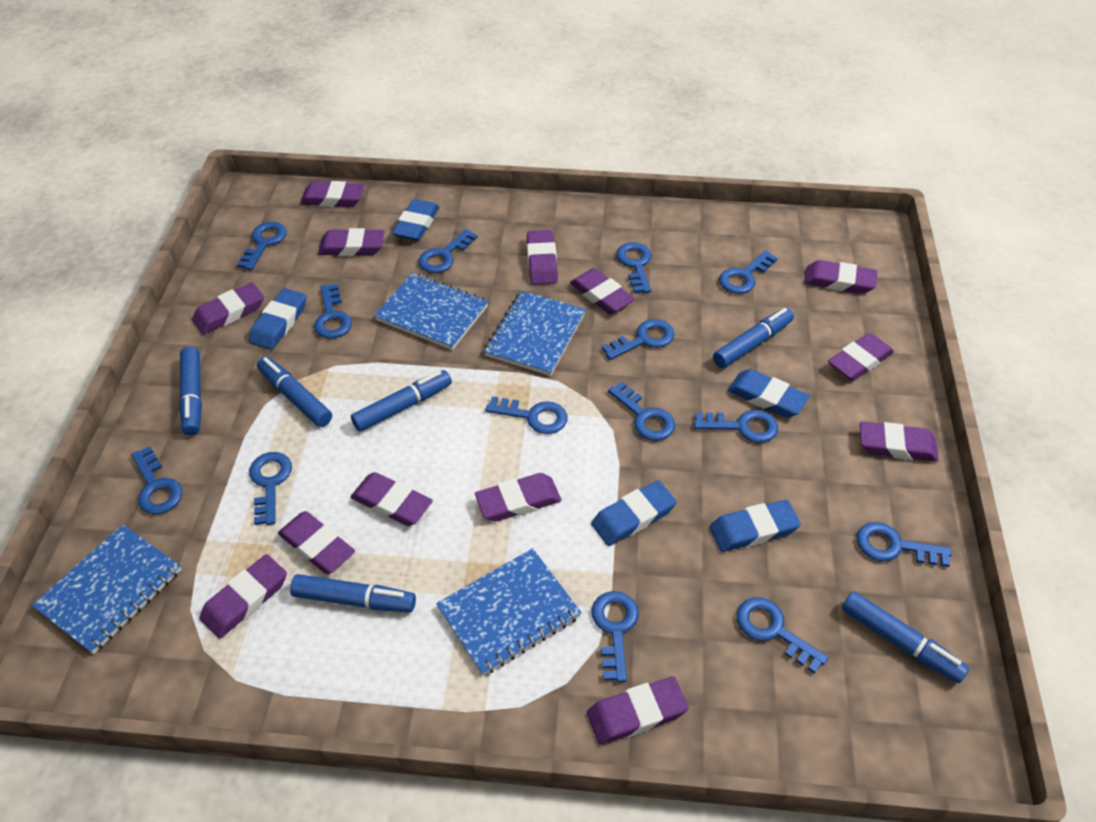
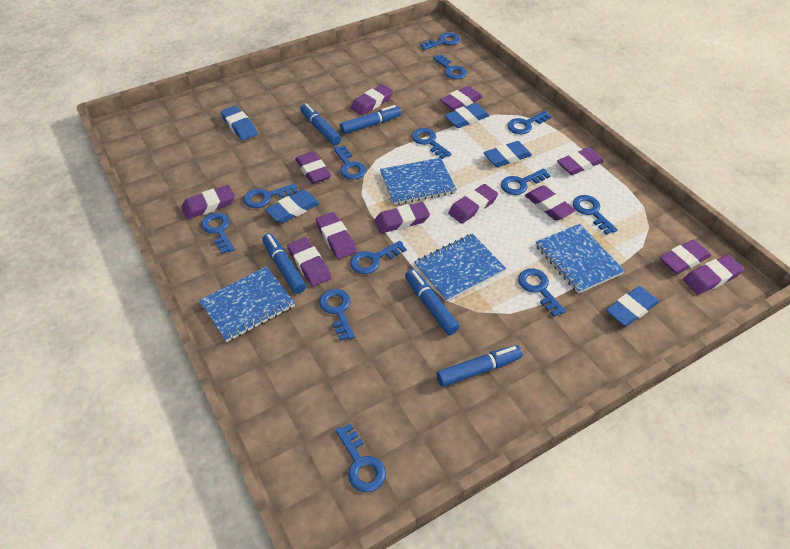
blue key: 14 -> 13
blue marker: 6 -> 5
purple eraser: 13 -> 12

